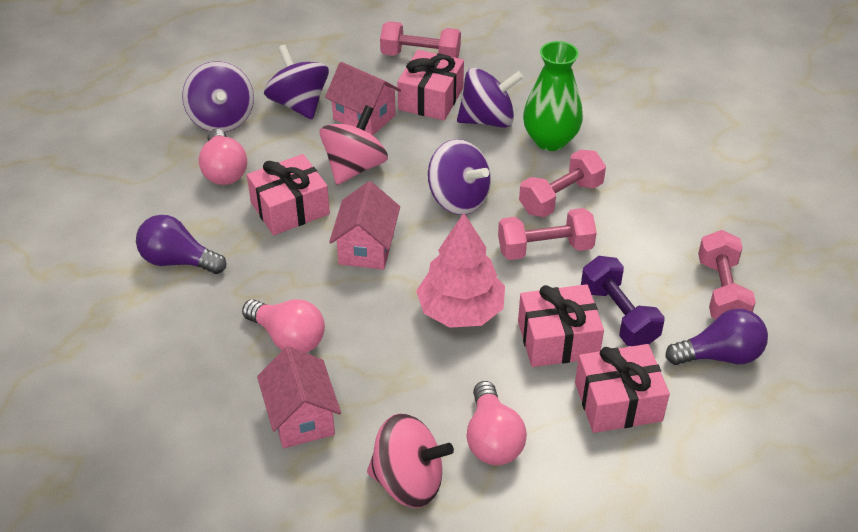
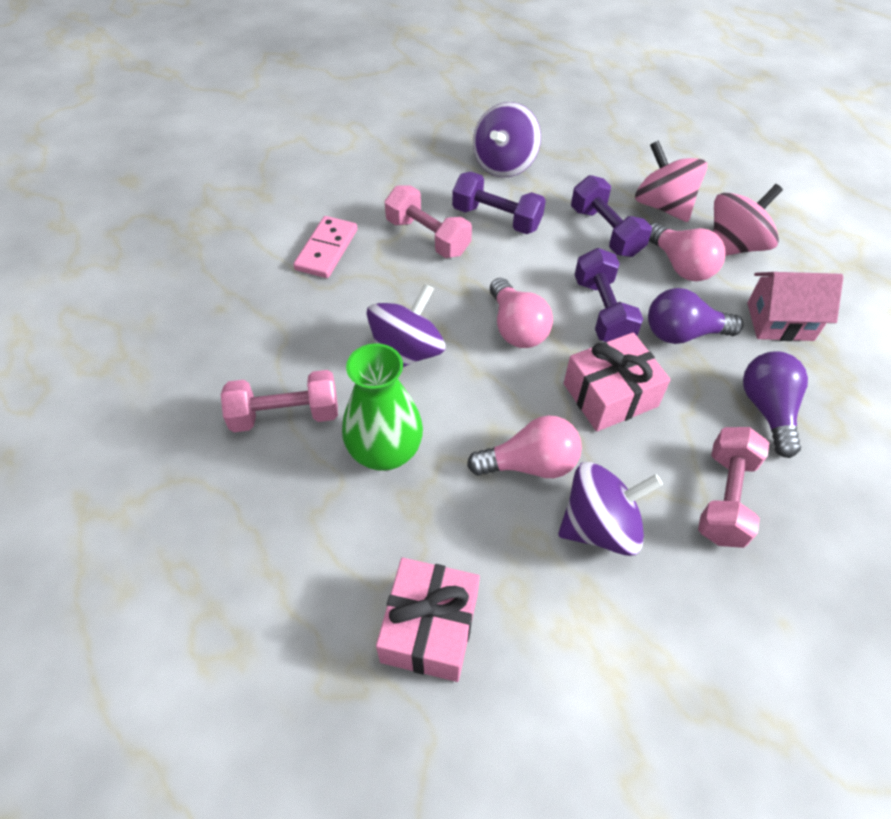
pink domino: 0 -> 1
pink dumbbell: 4 -> 3
pink gift: 4 -> 2
pink house: 3 -> 1
pink tree: 1 -> 0
purple dumbbell: 1 -> 3
purple spinning top: 4 -> 3

